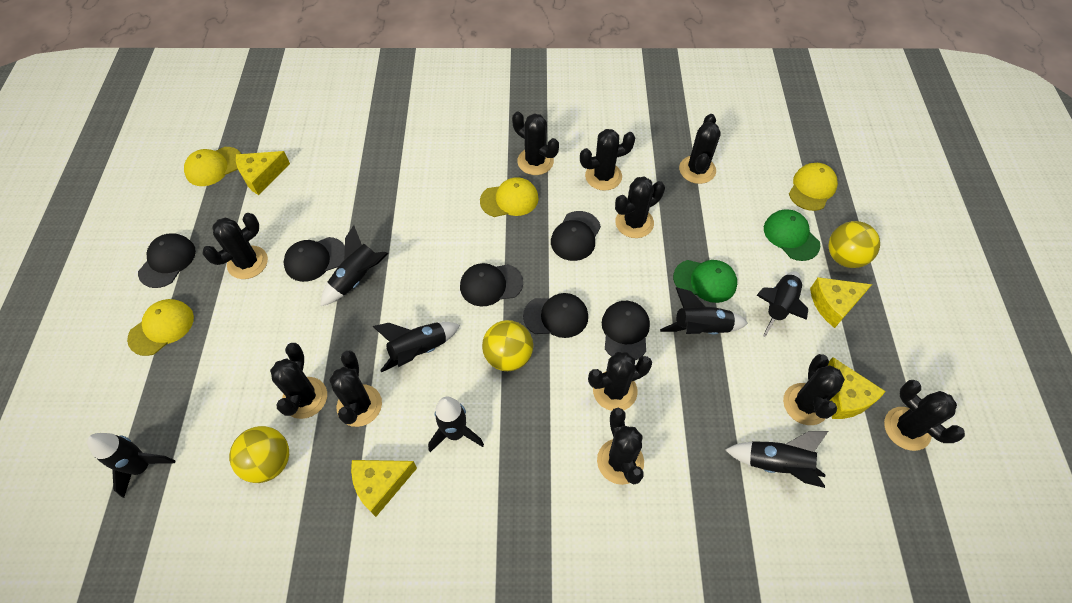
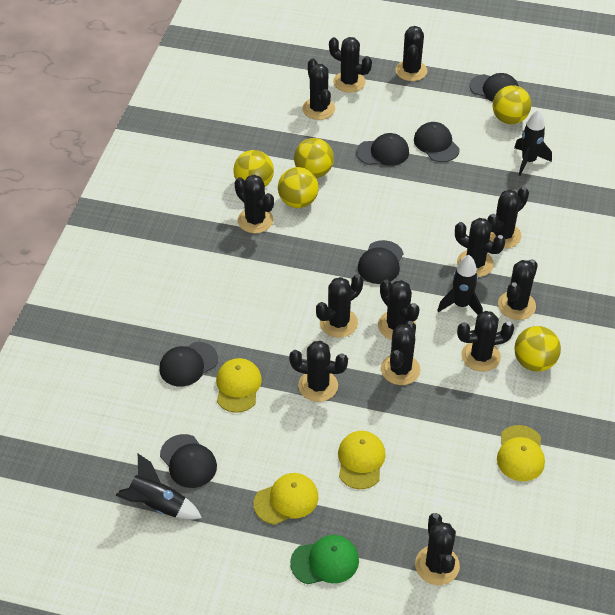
black cactus: 11 -> 13
black rocket: 7 -> 3
green cap: 2 -> 1
yellow ball: 3 -> 5
yellow cheese: 4 -> 0

